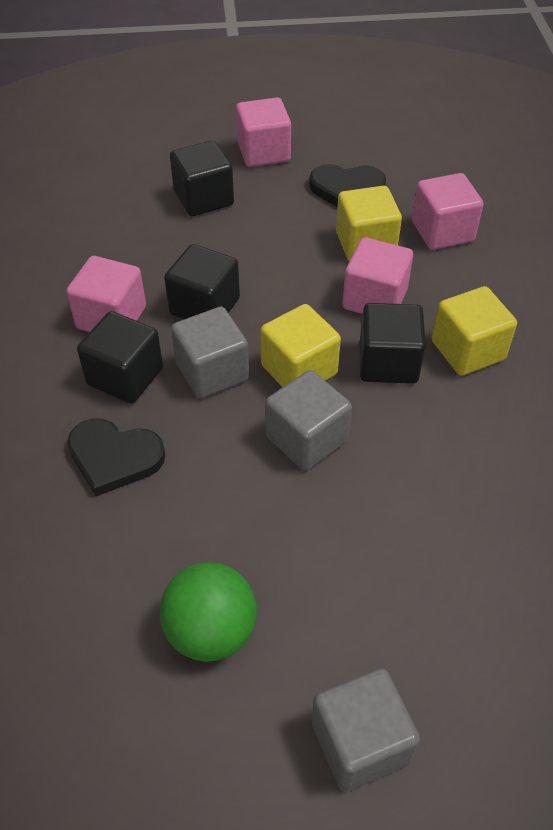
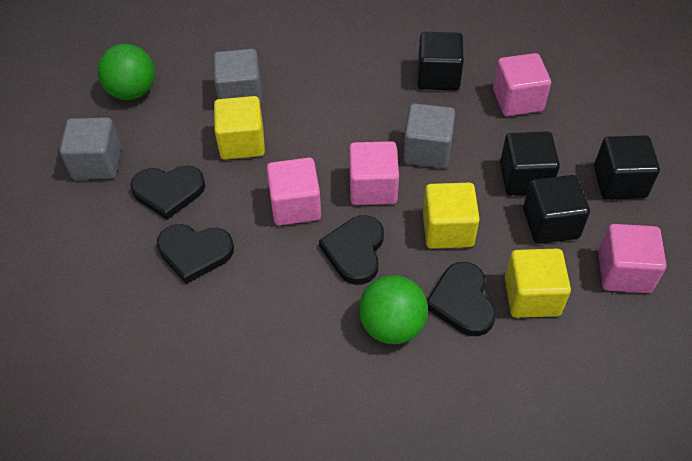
black heart: 2 -> 4
green ball: 1 -> 2

